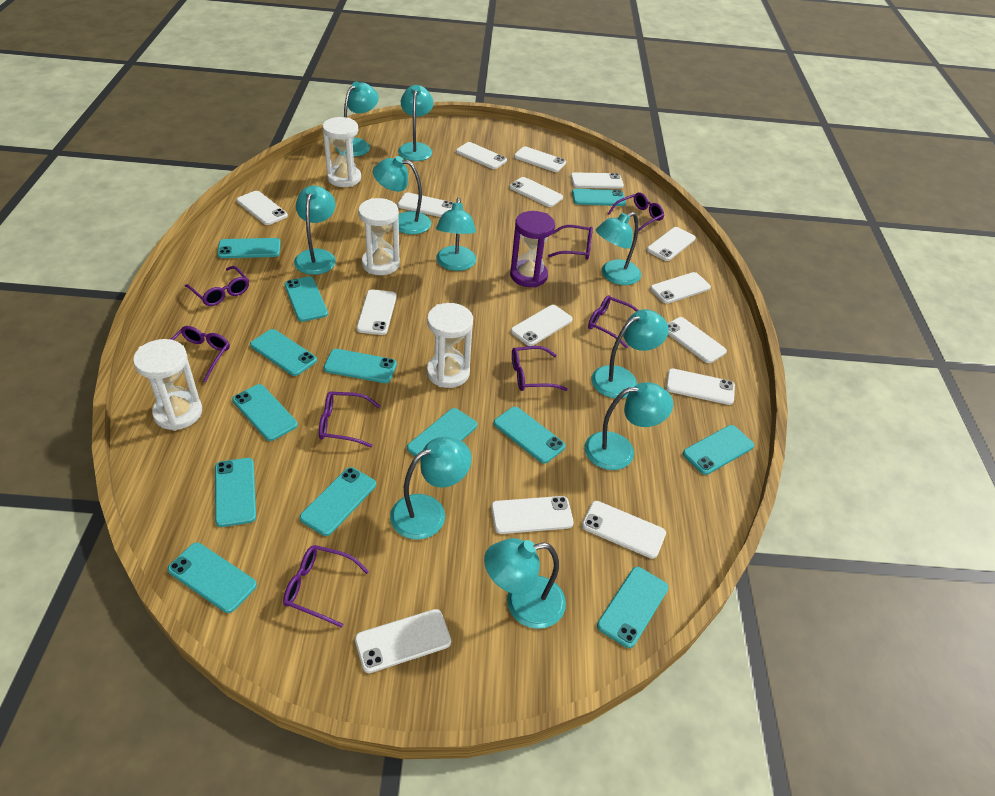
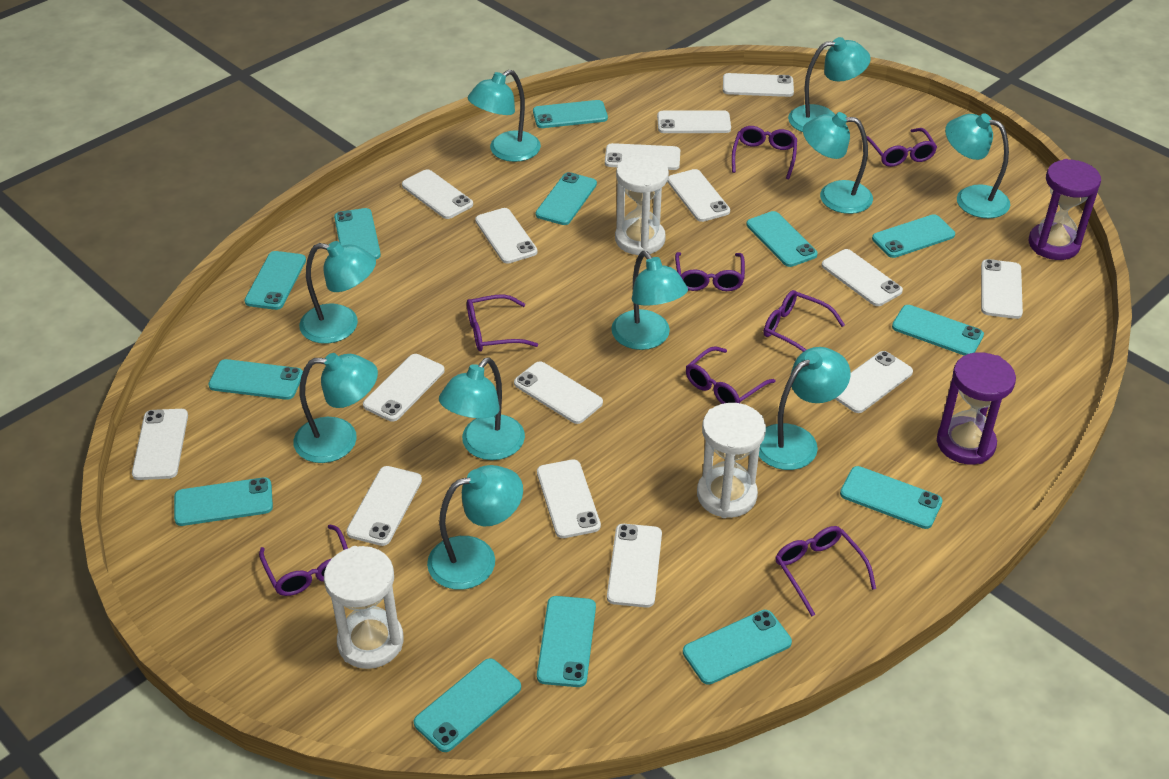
purple hourglass: 1 -> 2
white hourglass: 4 -> 3

